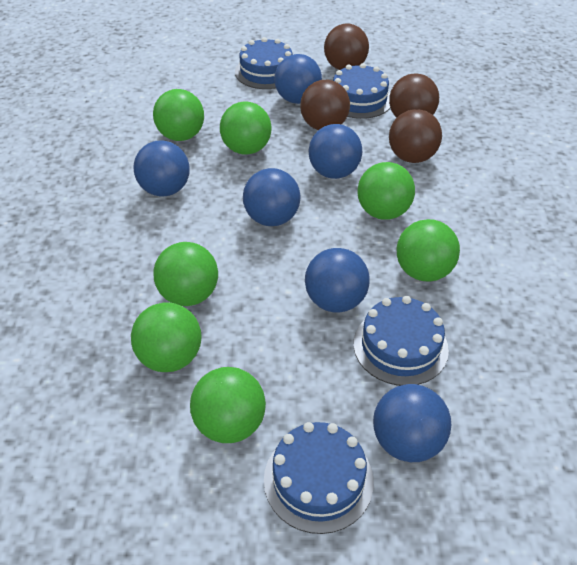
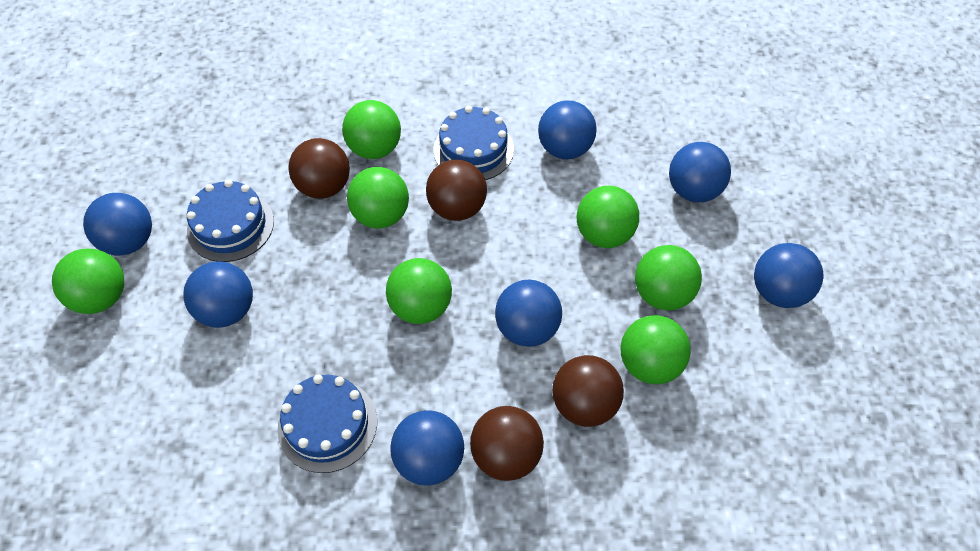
blue ball: 6 -> 7
blue cake: 4 -> 3

